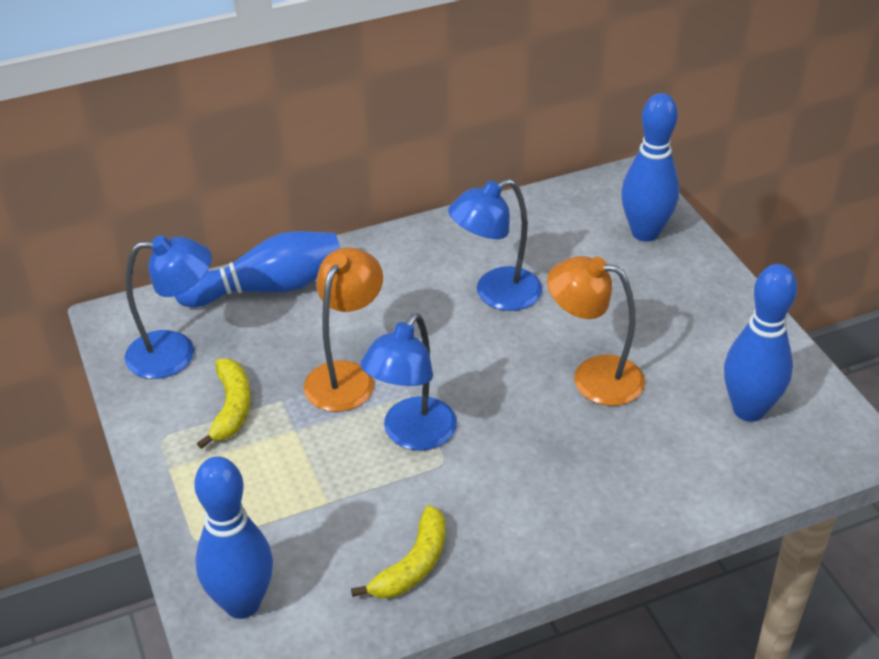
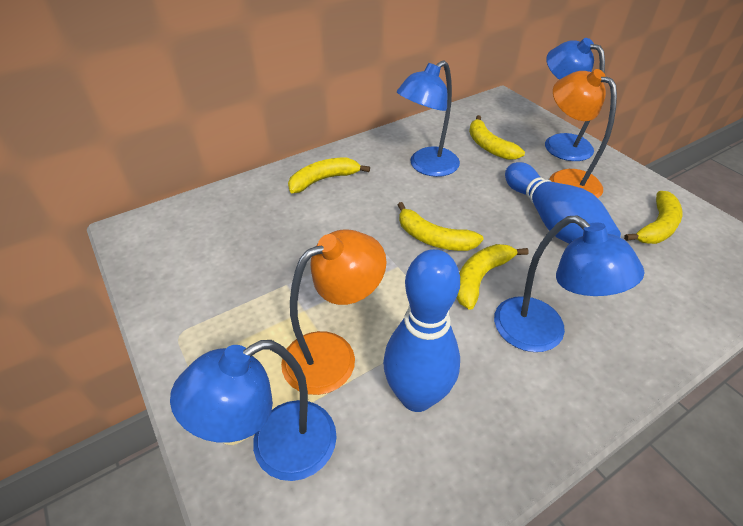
blue bowling pin: 4 -> 2
blue lamp: 3 -> 4
yellow banana: 2 -> 5

